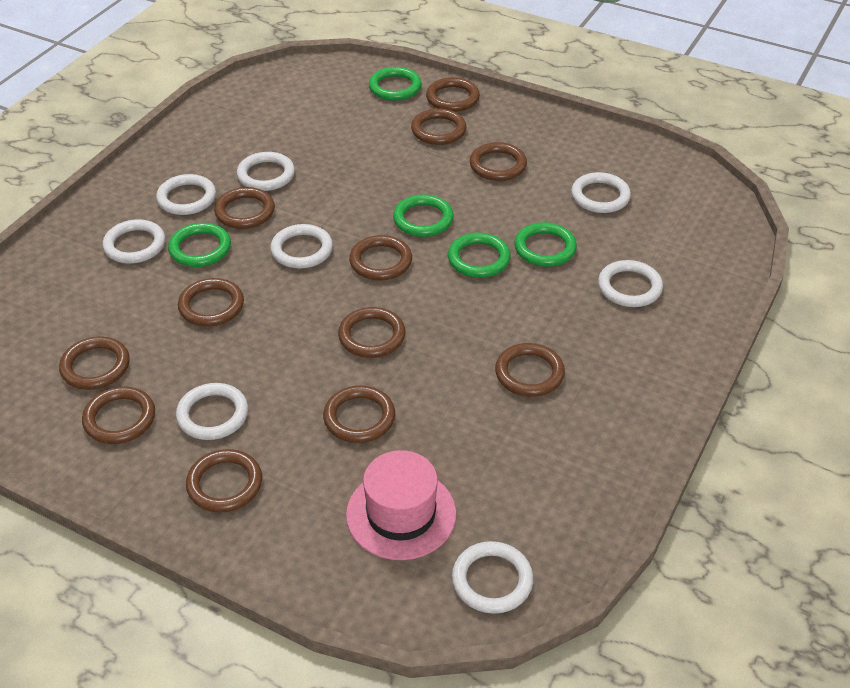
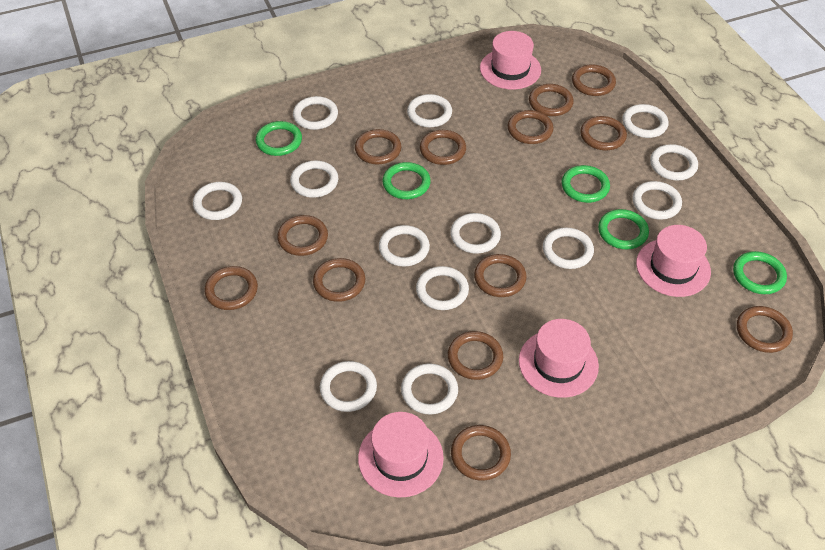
brown ring: 12 -> 13
pink hat: 1 -> 4
white ring: 8 -> 13

